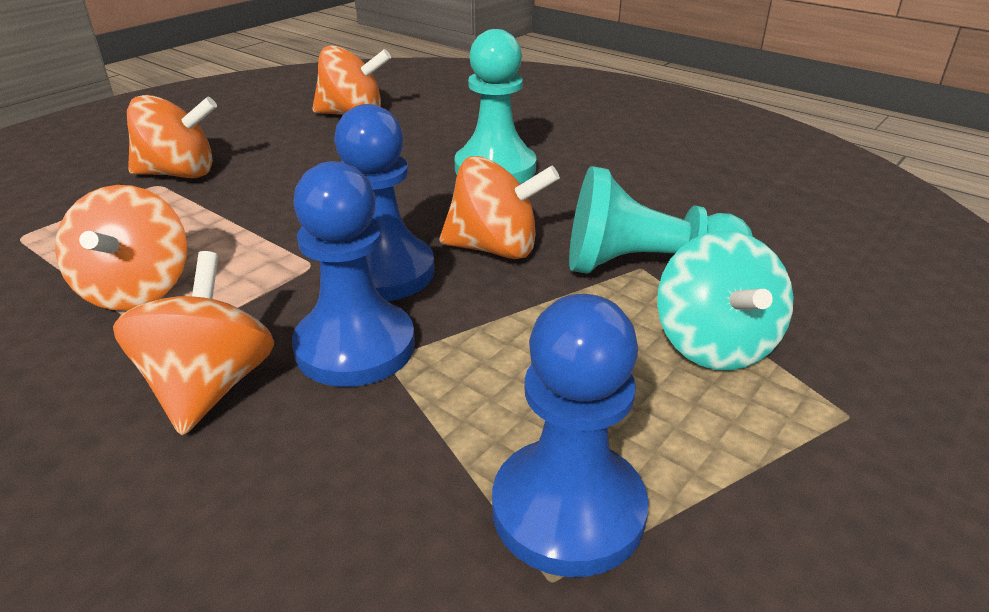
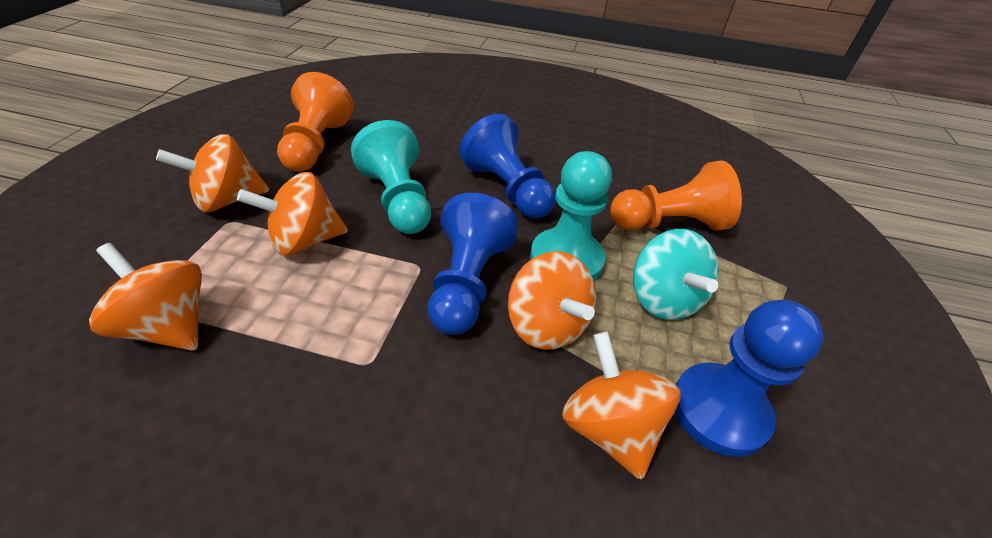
orange pawn: 0 -> 2

